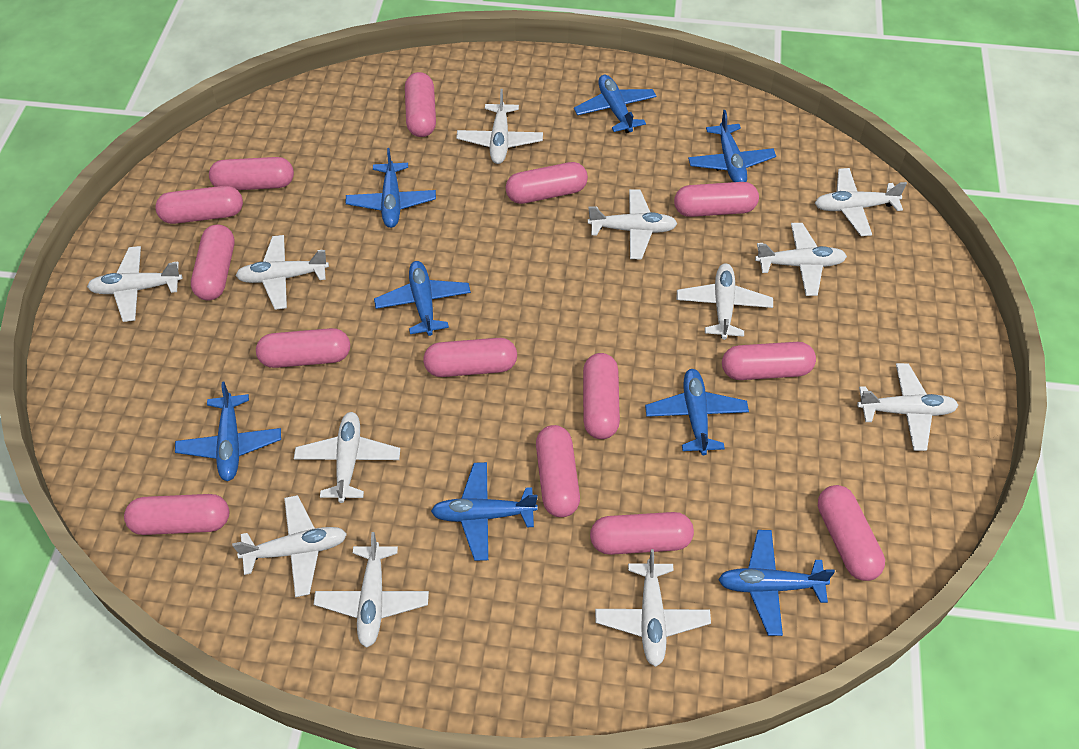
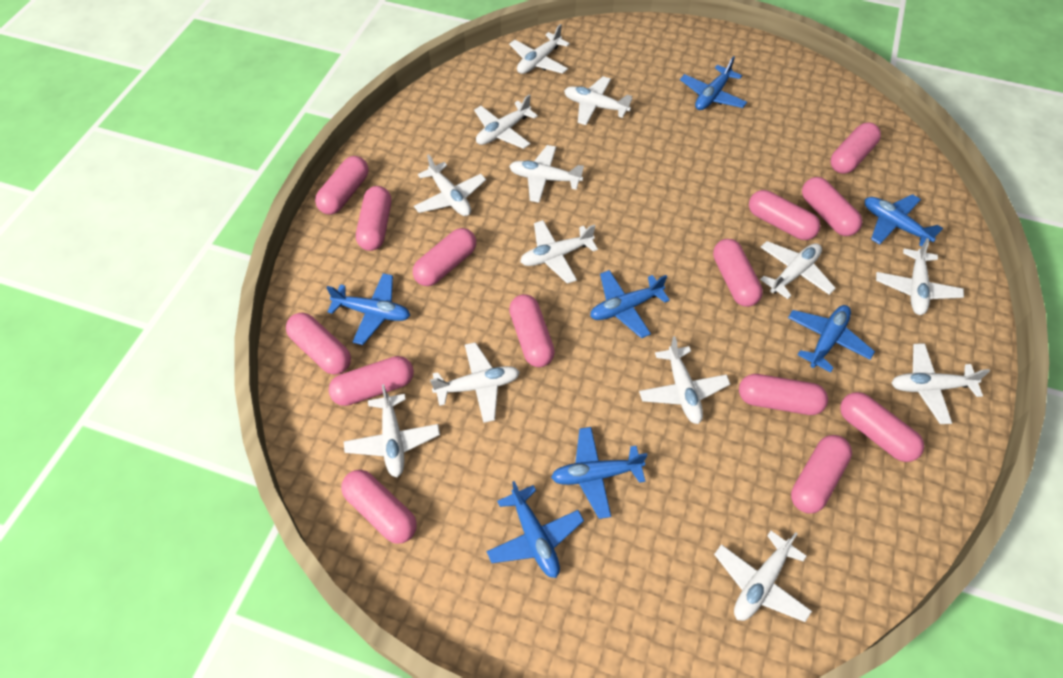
blue plane: 8 -> 7
white plane: 12 -> 13

